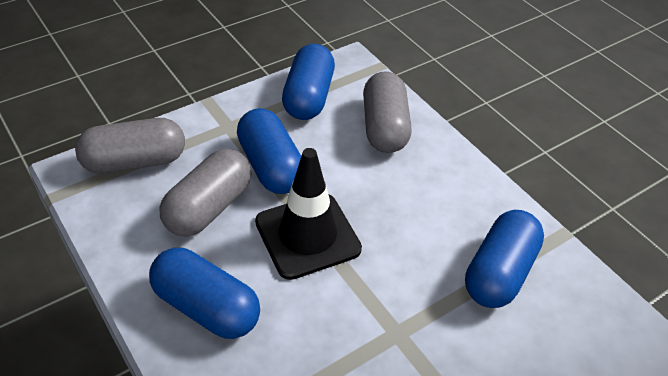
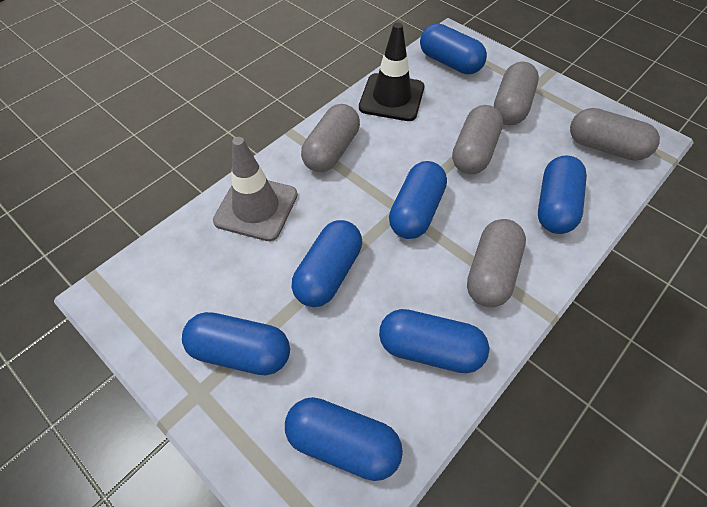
blue capsule: 4 -> 7
grey capsule: 3 -> 5
grey traffic cone: 0 -> 1

